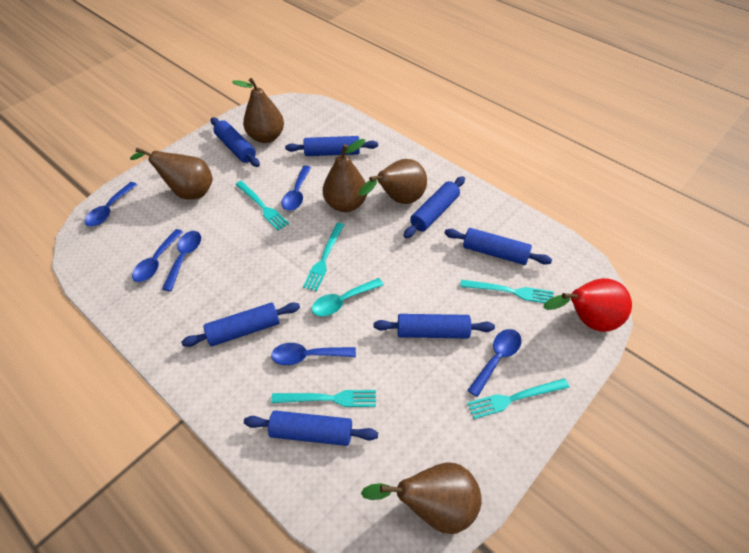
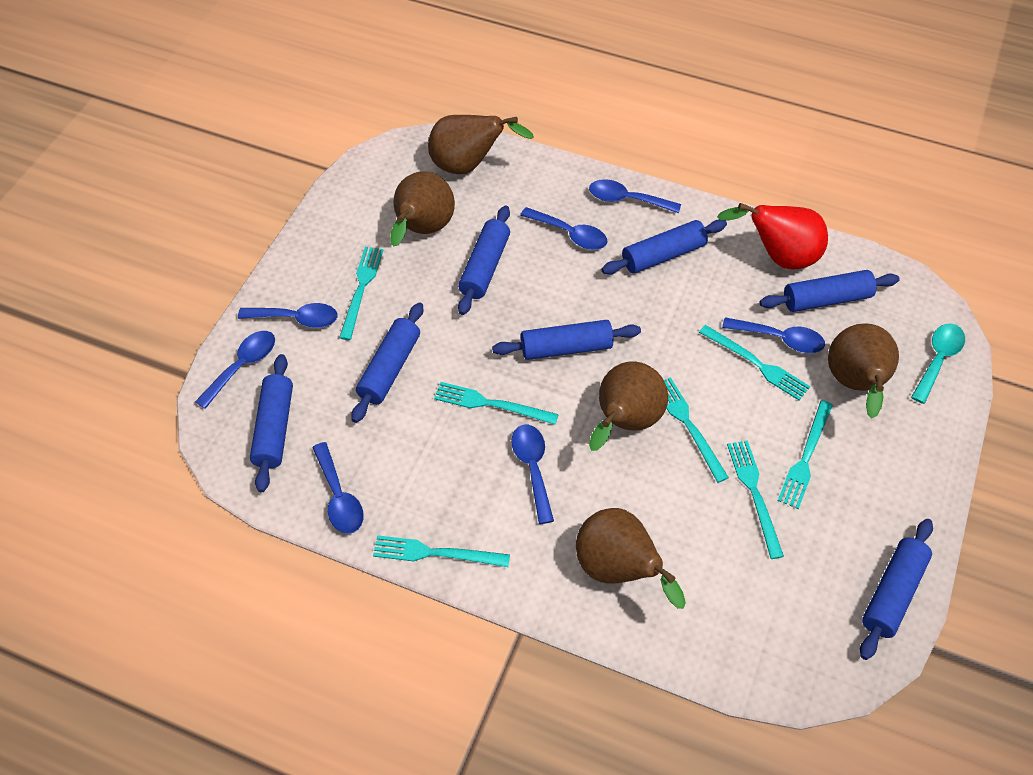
blue spoon: 6 -> 7
turquoise fork: 5 -> 7

